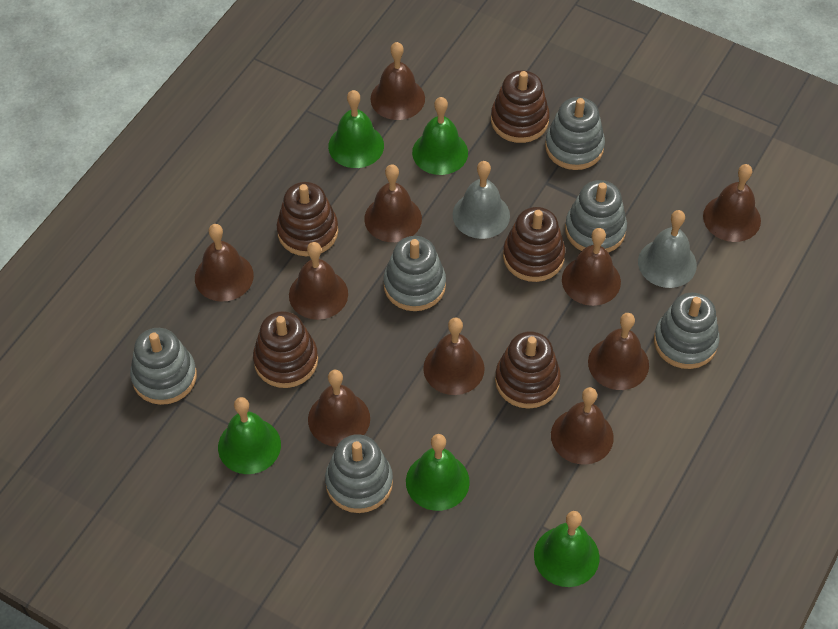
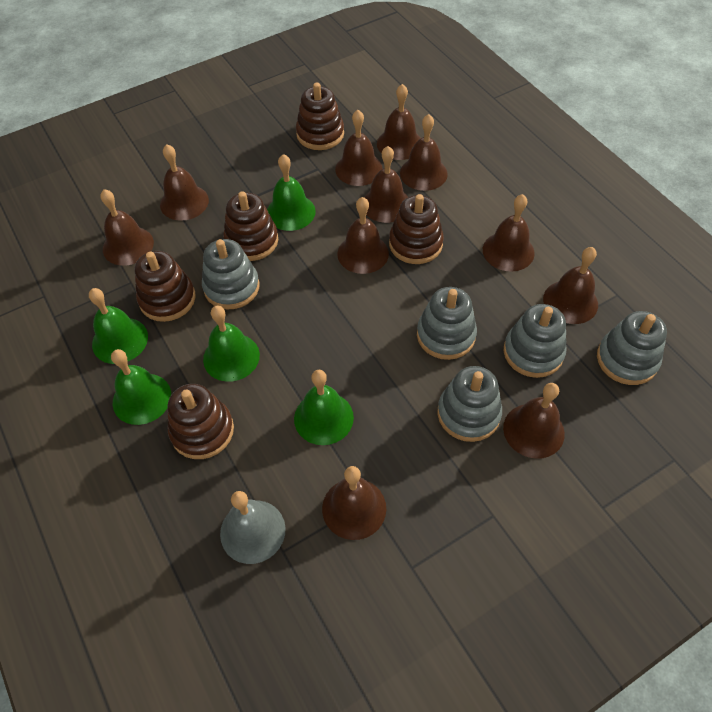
brown bell: 10 -> 11
grey bell: 2 -> 1
grey stacking toy: 6 -> 5

